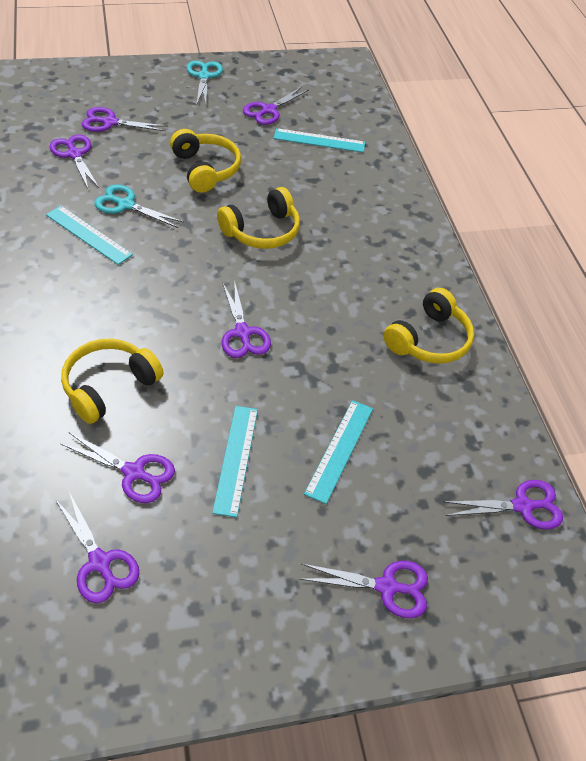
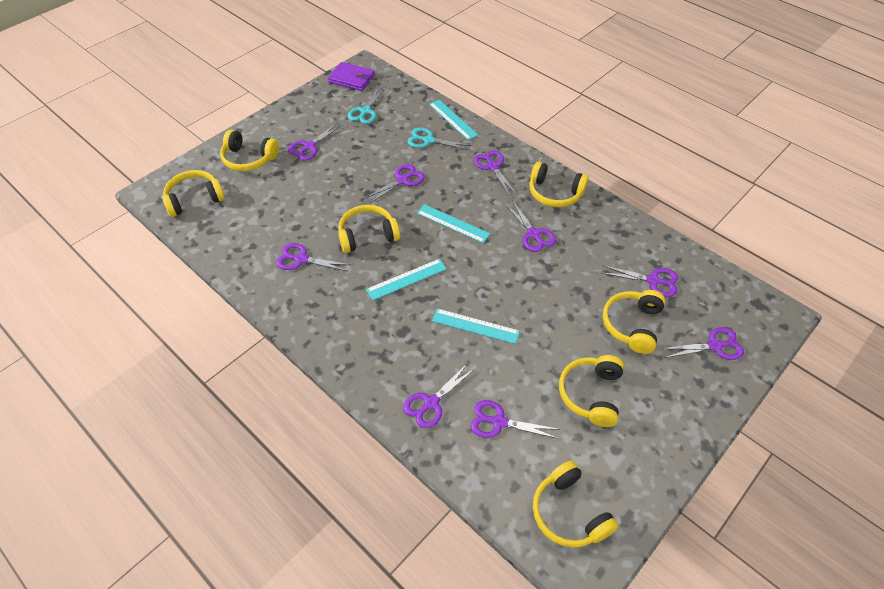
purple scissors: 8 -> 9
purple wallet: 0 -> 1
yellow headphones: 4 -> 7

